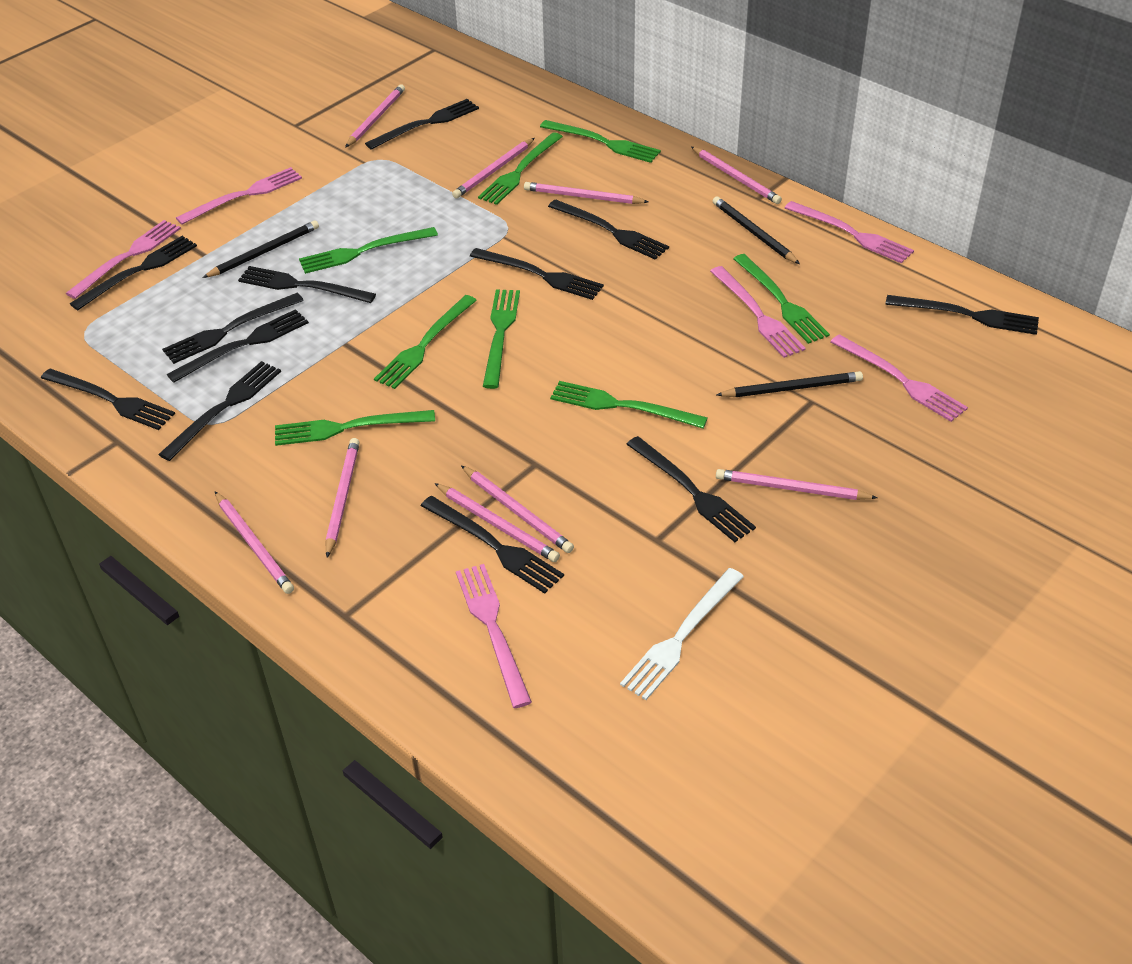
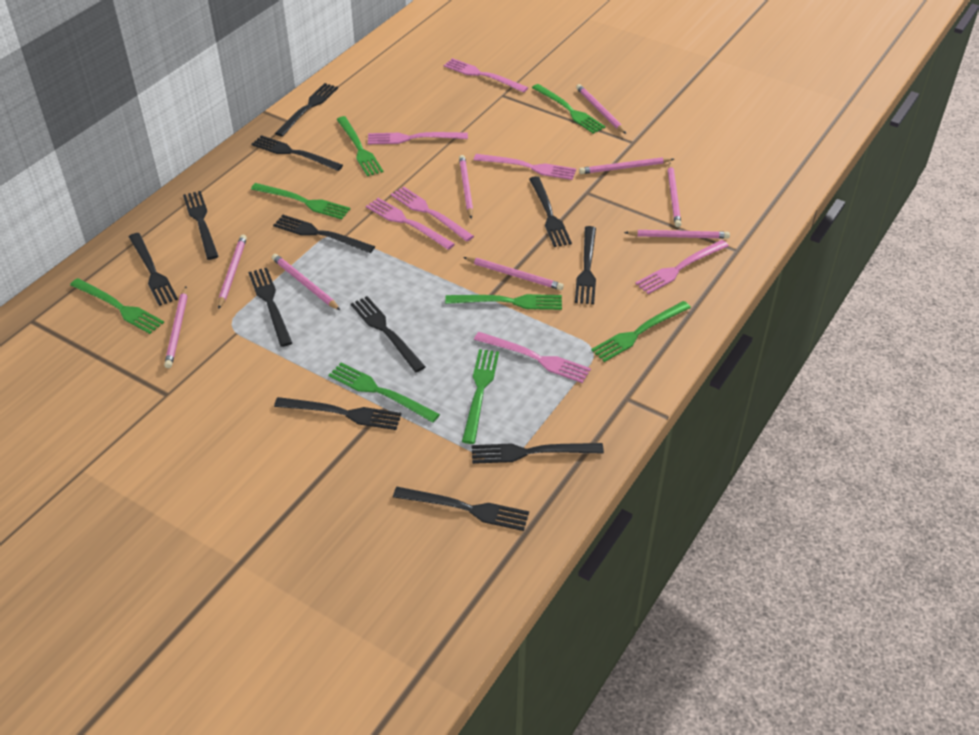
black pencil: 3 -> 0
pink fork: 6 -> 7
white fork: 1 -> 0

